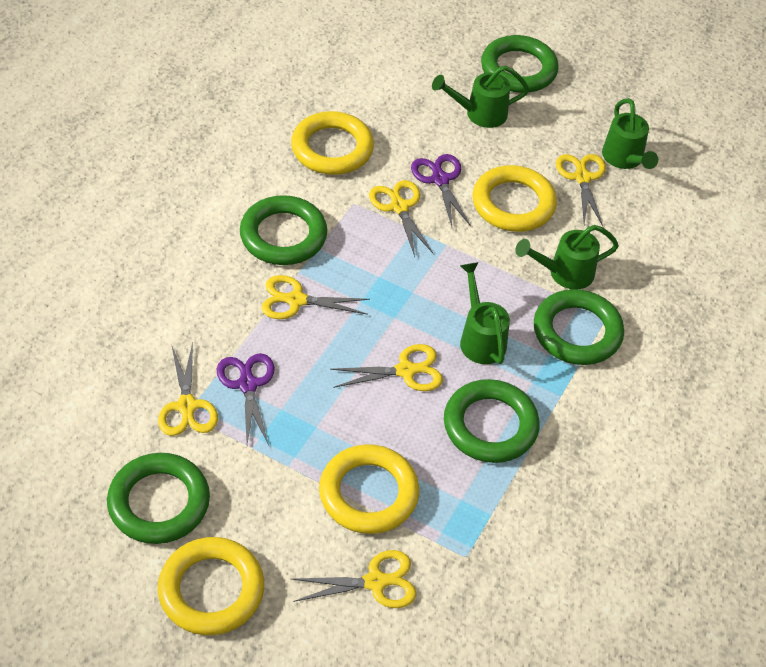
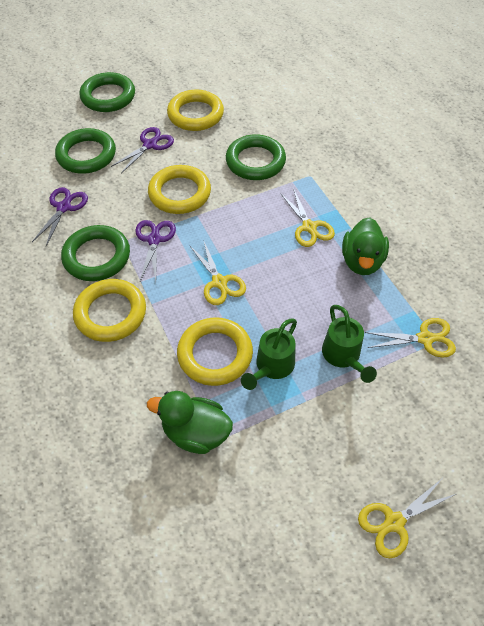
green duck: 0 -> 2
green ring: 5 -> 4
green watering can: 4 -> 2
purple scissors: 2 -> 3
yellow scissors: 6 -> 4

